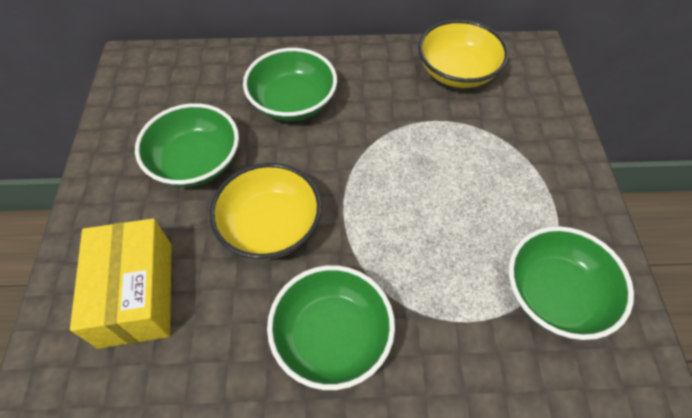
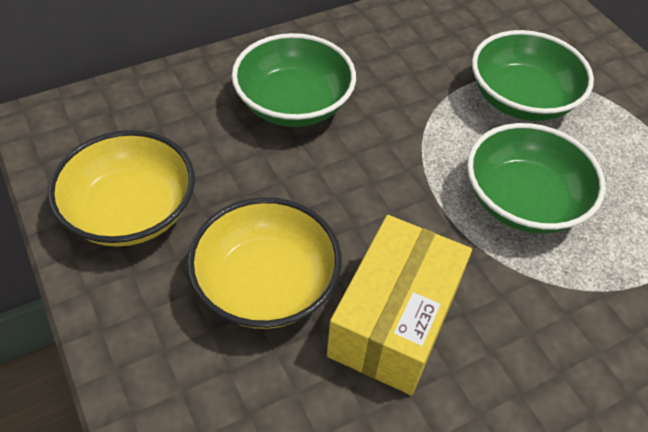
green bowl: 4 -> 3

